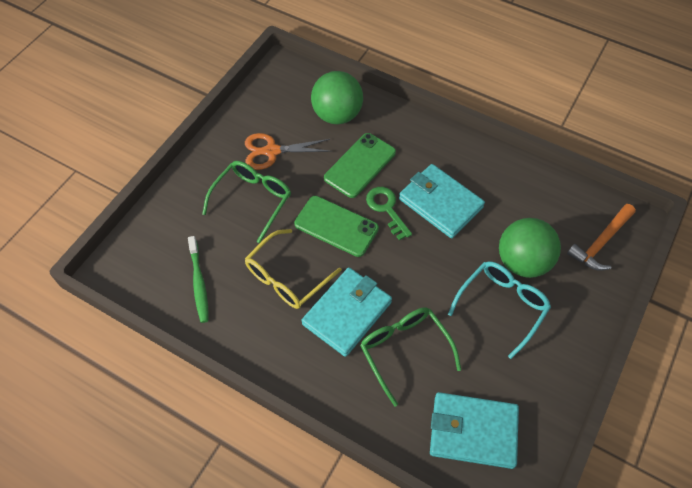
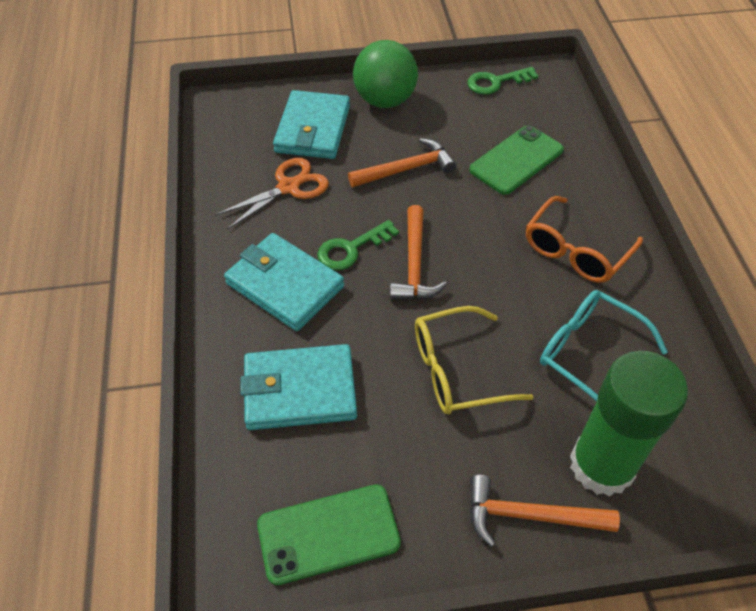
green ball: 2 -> 1
green glasses: 2 -> 0
green glue stick: 0 -> 1
green key: 1 -> 2
green toothbrush: 1 -> 0
orange glasses: 0 -> 1
orange hammer: 1 -> 3

